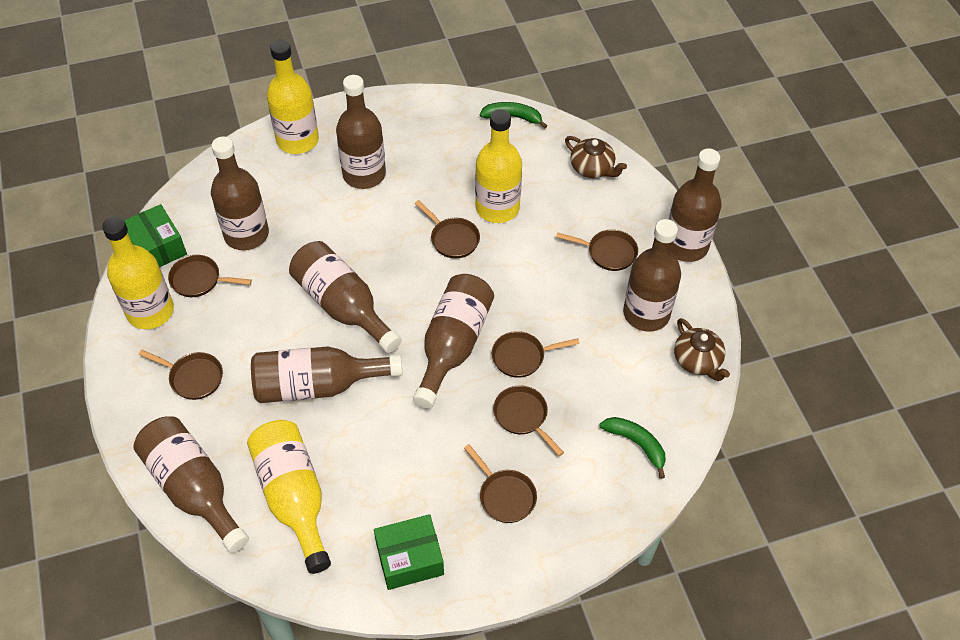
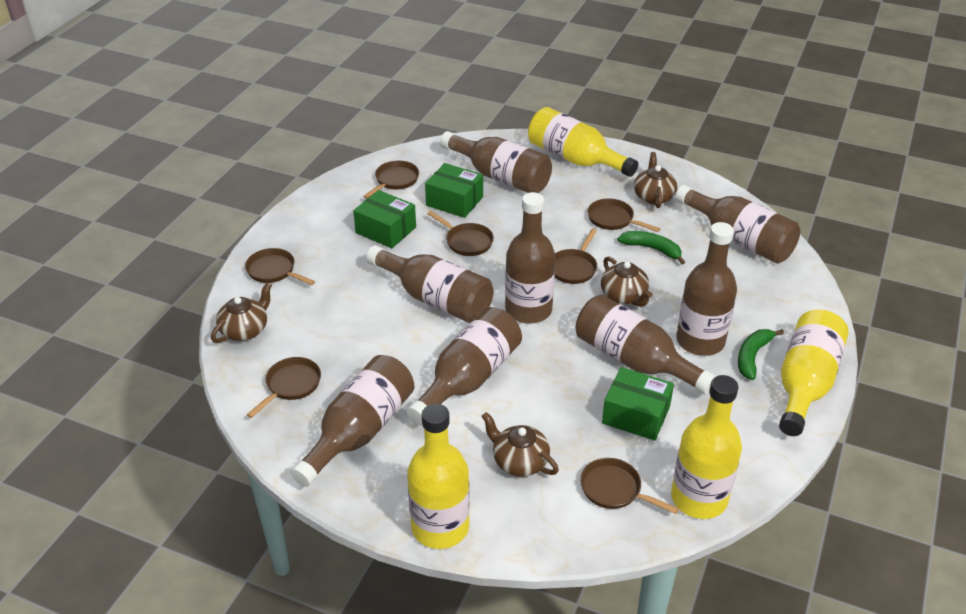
brown teapot: 2 -> 4
green box: 2 -> 3

